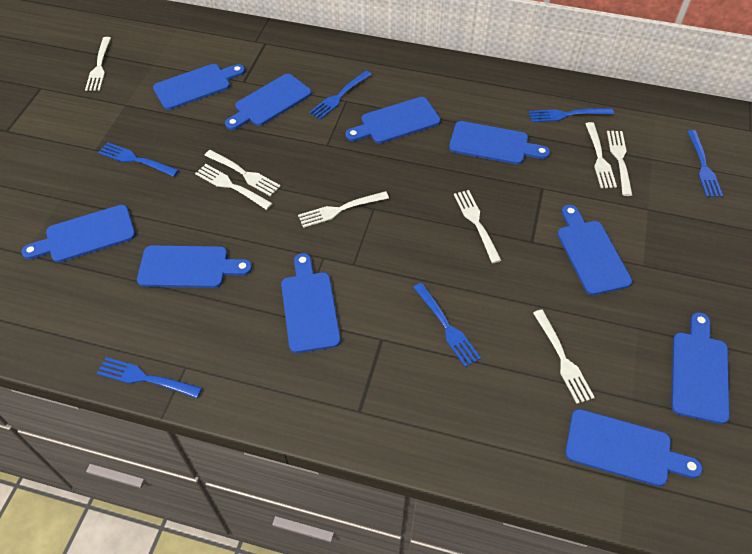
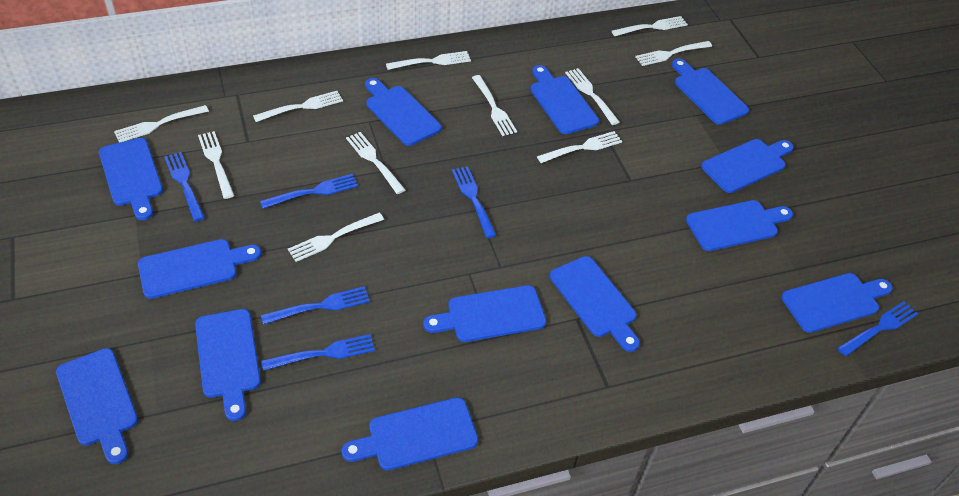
blue cutting board: 10 -> 13
white fork: 8 -> 11

